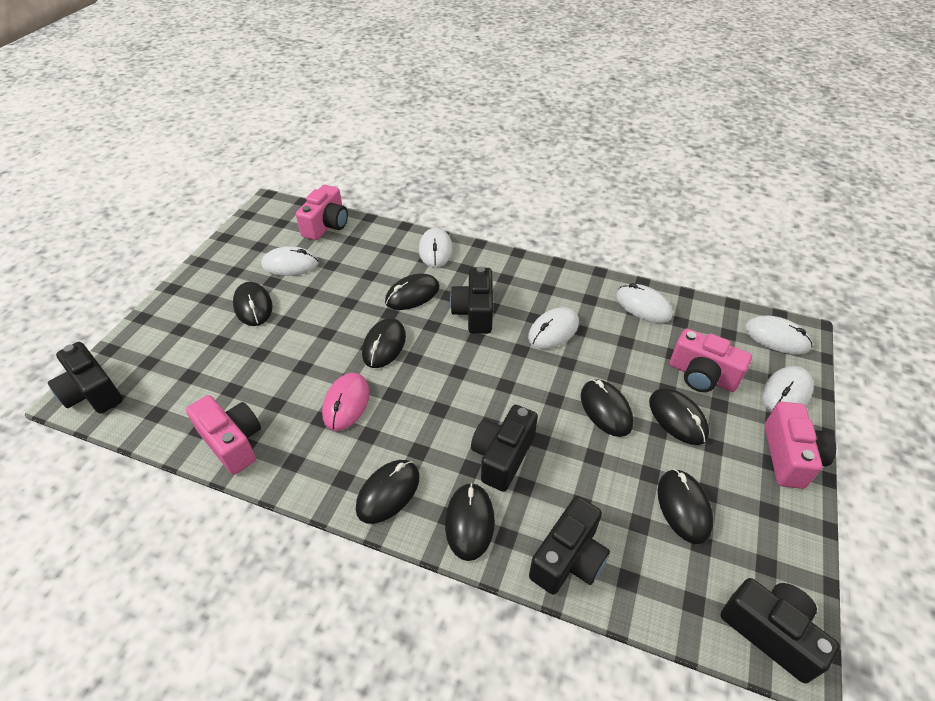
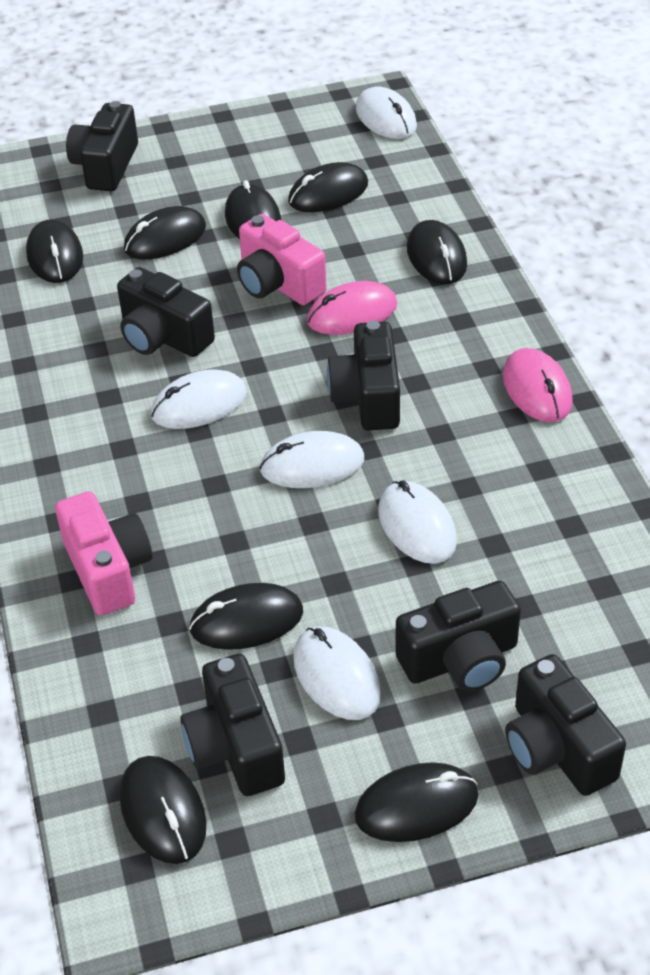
black camera: 5 -> 6
pink camera: 4 -> 2
pink mouse: 1 -> 2
white mouse: 6 -> 5

